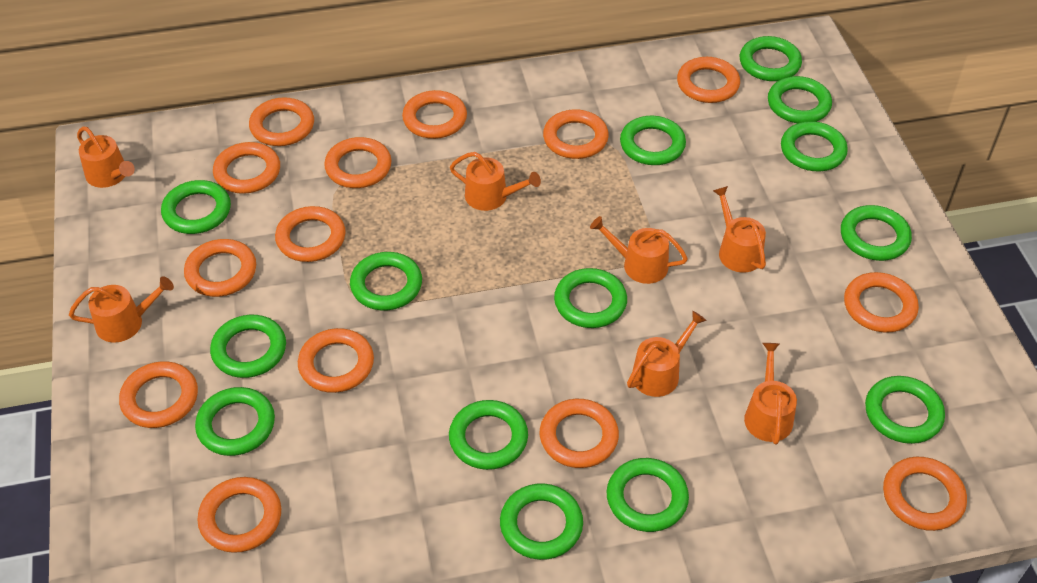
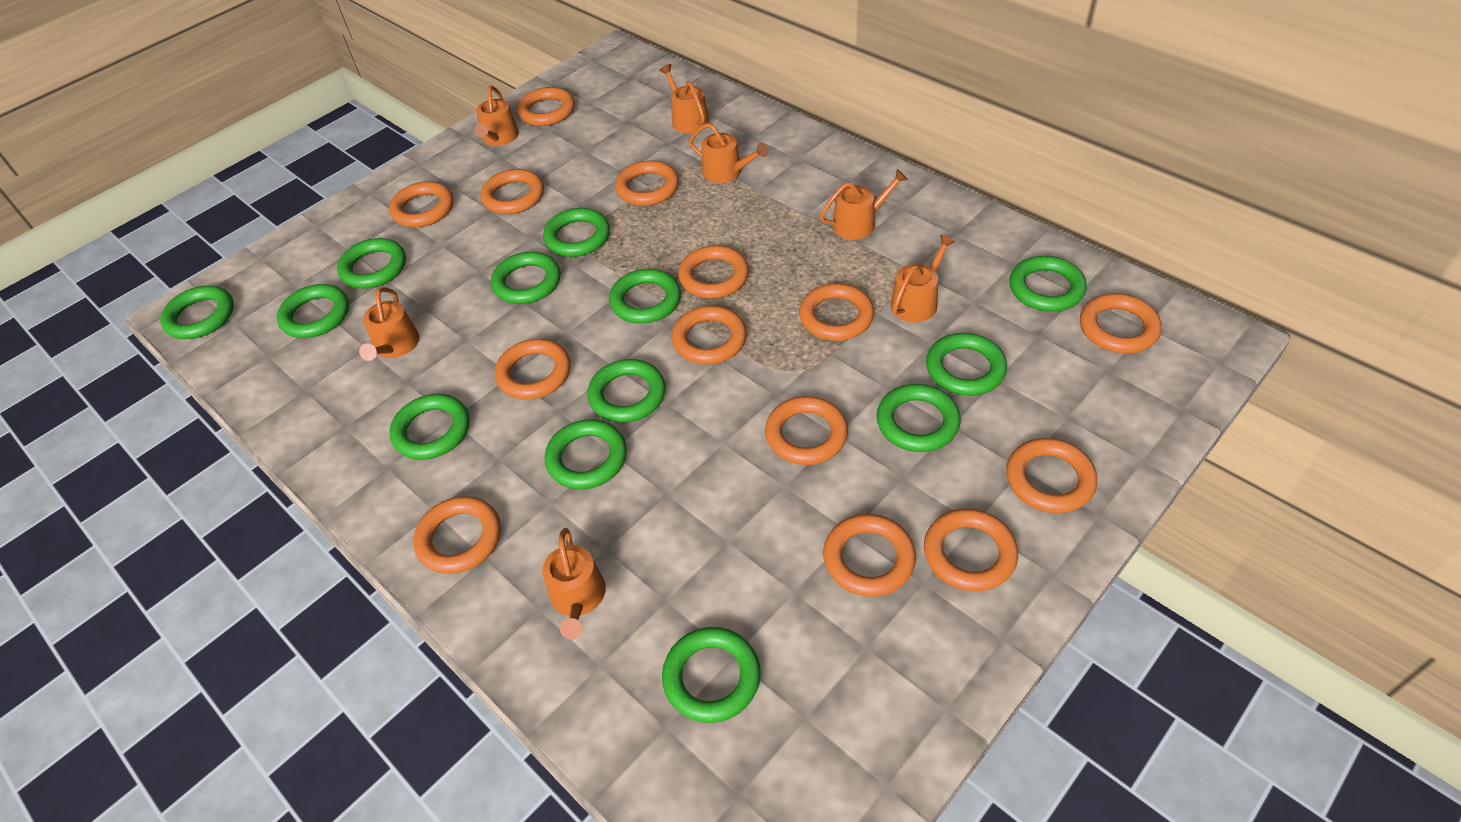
green ring: 14 -> 13

